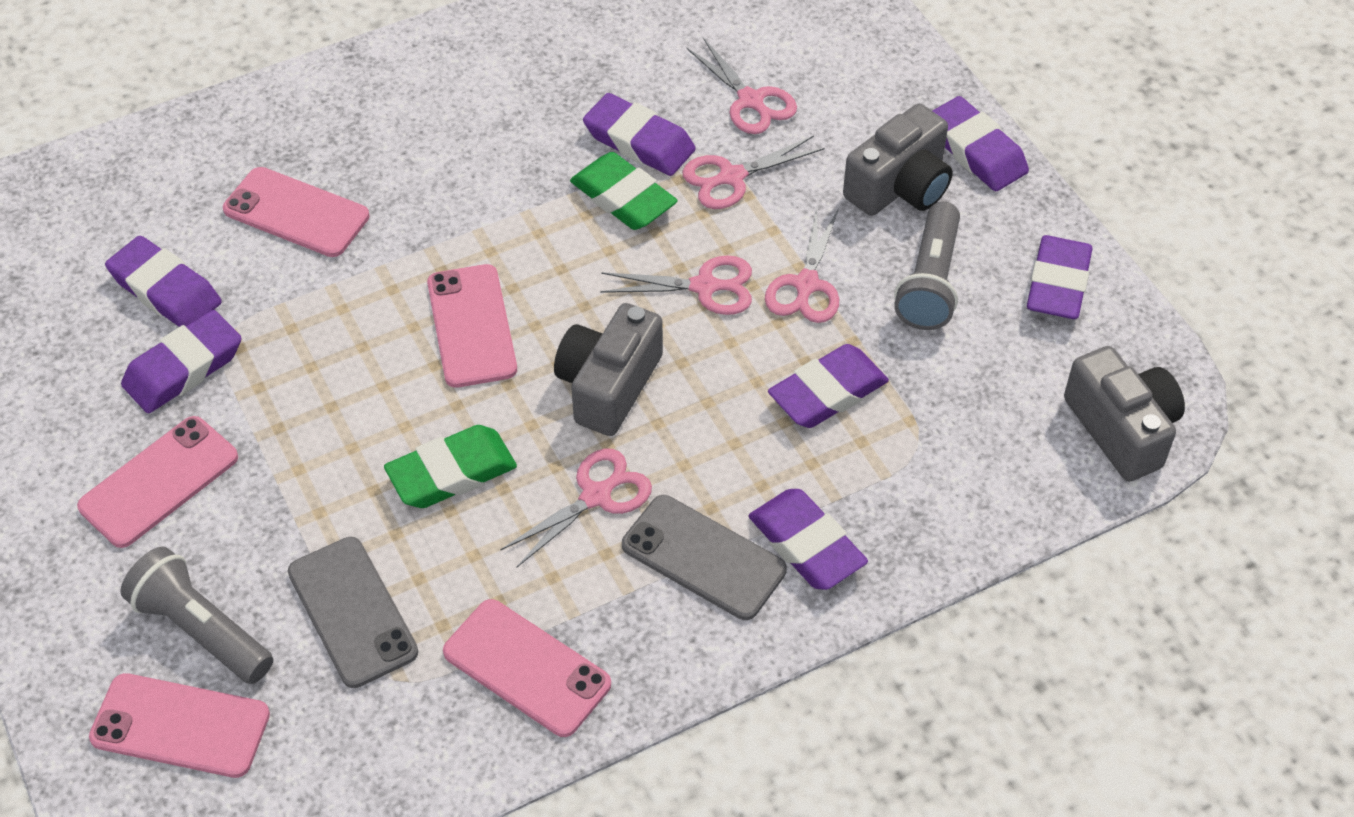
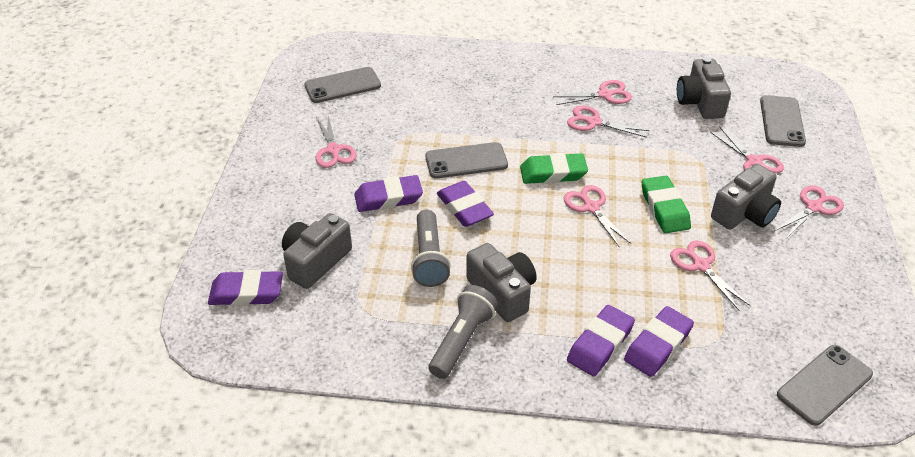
grey camera: 3 -> 4
grey phone: 2 -> 4
pink phone: 5 -> 0
pink scissors: 5 -> 7
purple eraser: 7 -> 5

